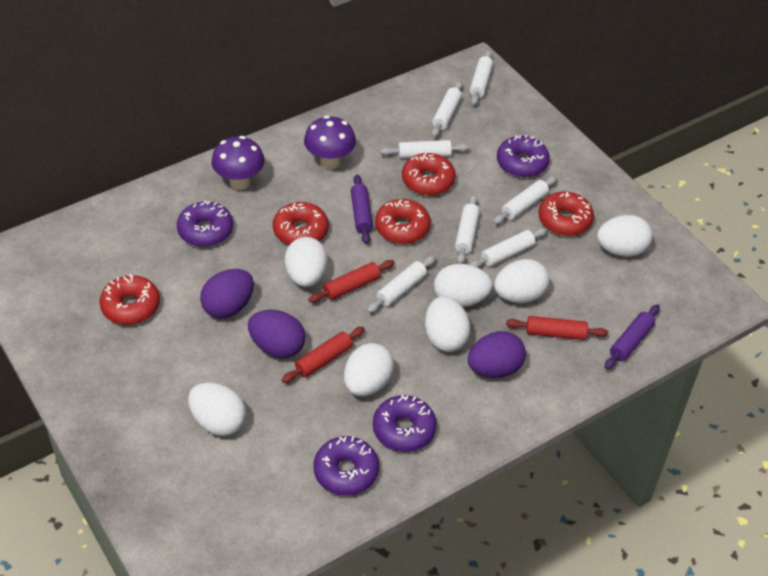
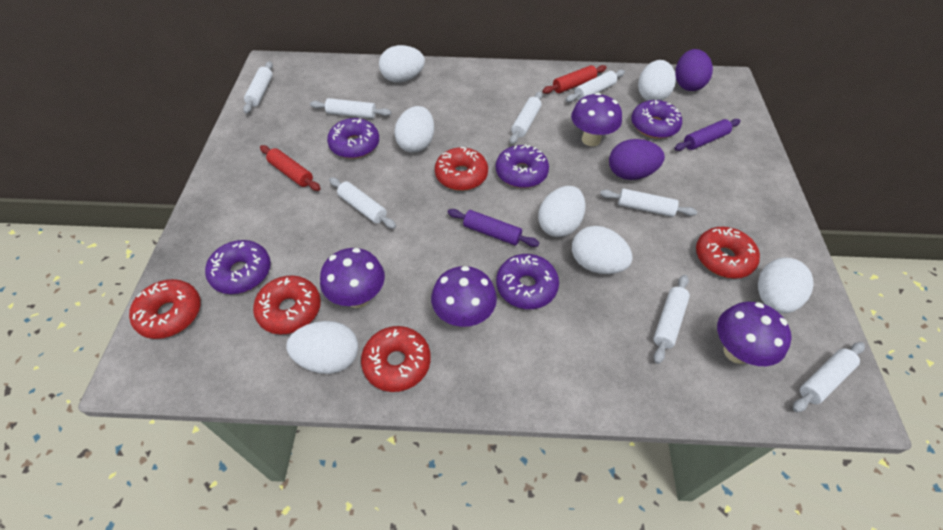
purple donut: 4 -> 5
purple egg: 3 -> 2
purple mushroom: 2 -> 4
red rolling pin: 3 -> 2
white rolling pin: 7 -> 8

